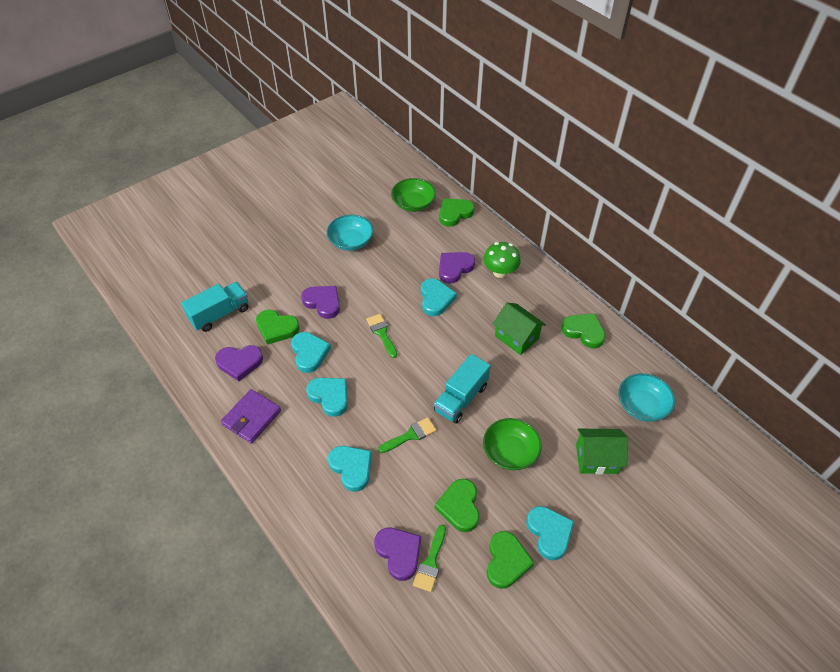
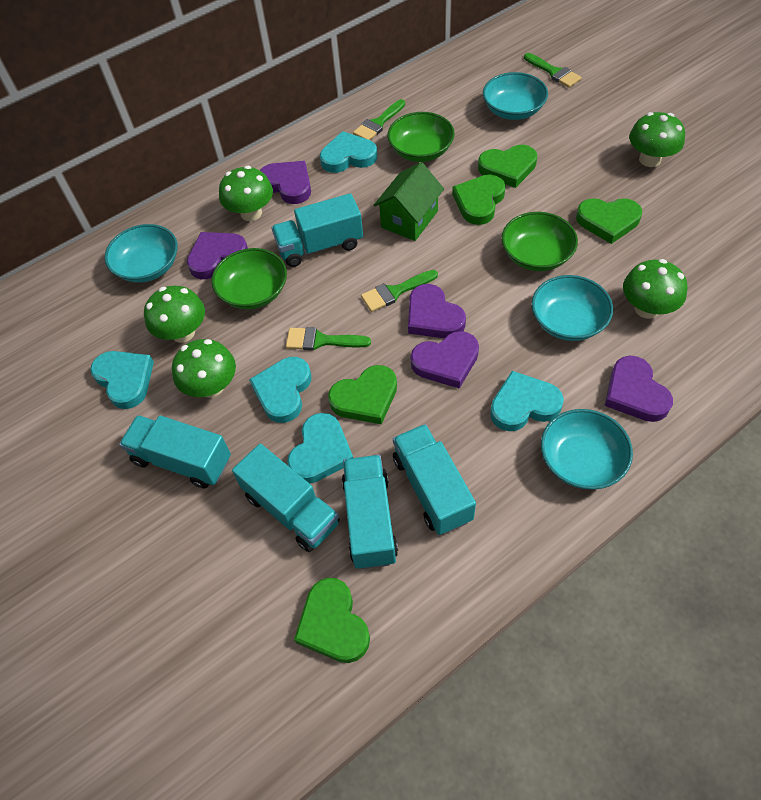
green bowl: 2 -> 3
green brush: 3 -> 4
green house: 2 -> 1
green mushroom: 1 -> 5
purple heart: 4 -> 5
purple wallet: 1 -> 0
turquoise bowl: 2 -> 4
turquoise truck: 2 -> 5

